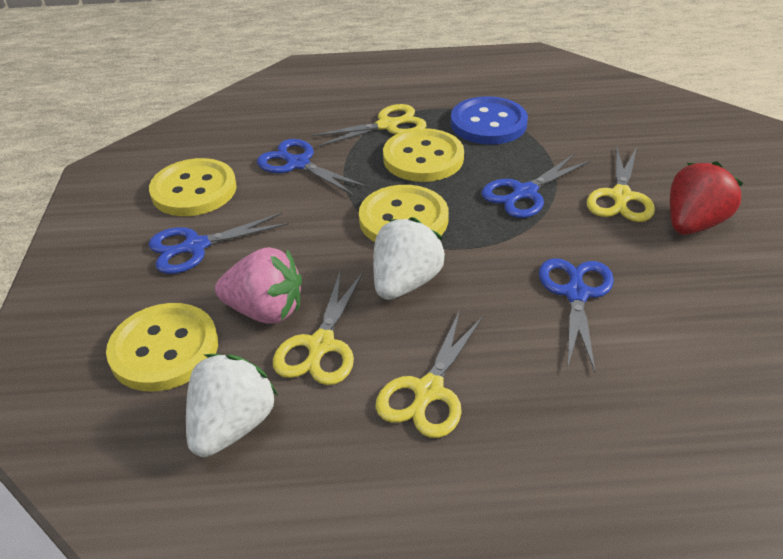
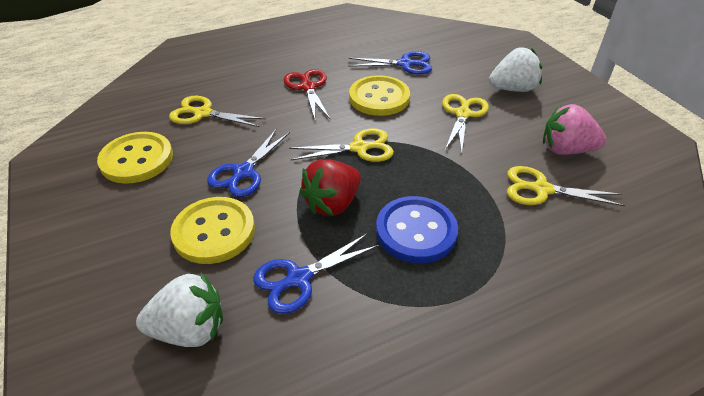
blue scissors: 4 -> 3
red scissors: 0 -> 1
yellow button: 4 -> 3

